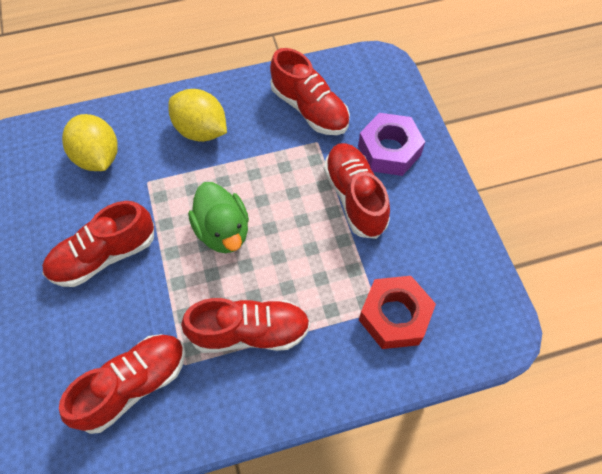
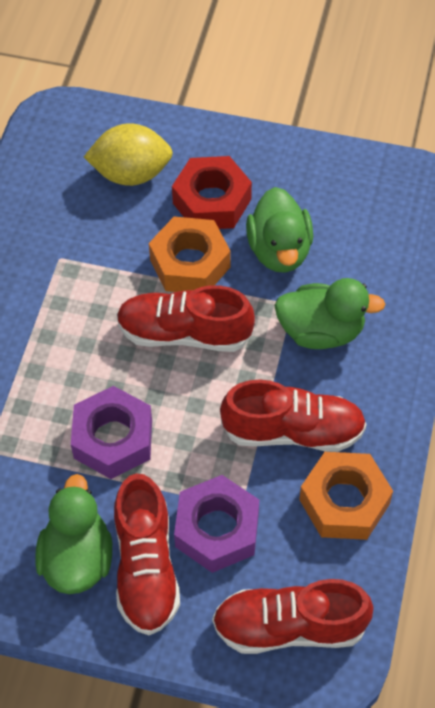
green duck: 1 -> 3
orange nut: 0 -> 2
purple nut: 1 -> 2
red shoe: 5 -> 4
yellow lemon: 2 -> 1

